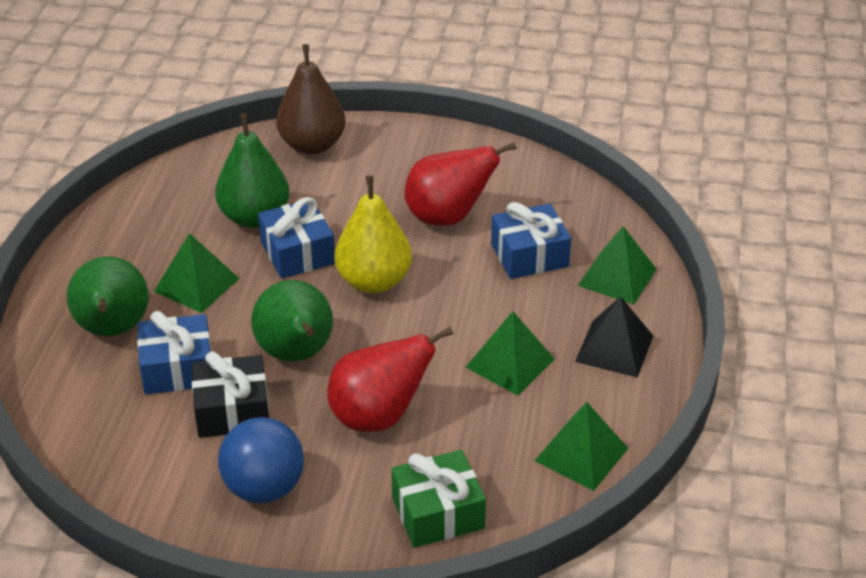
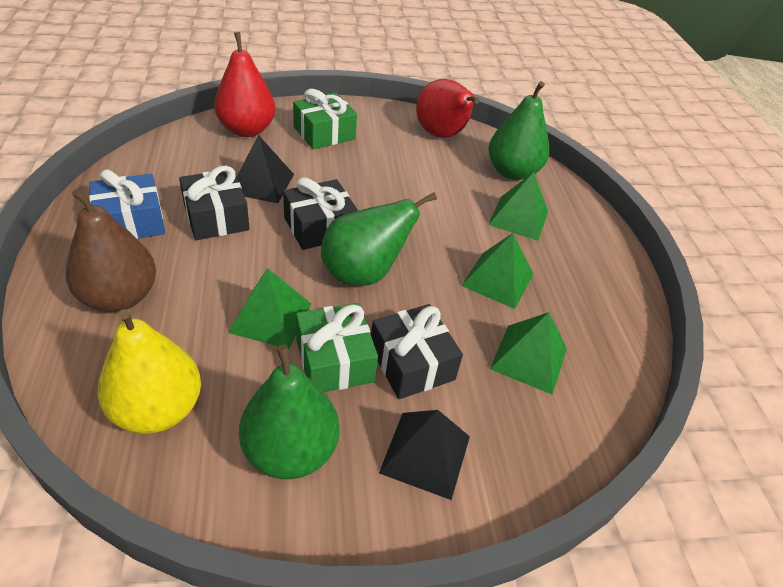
black gift: 1 -> 3
black pyramid: 1 -> 2
blue ball: 1 -> 0
blue gift: 3 -> 1
green gift: 1 -> 2

